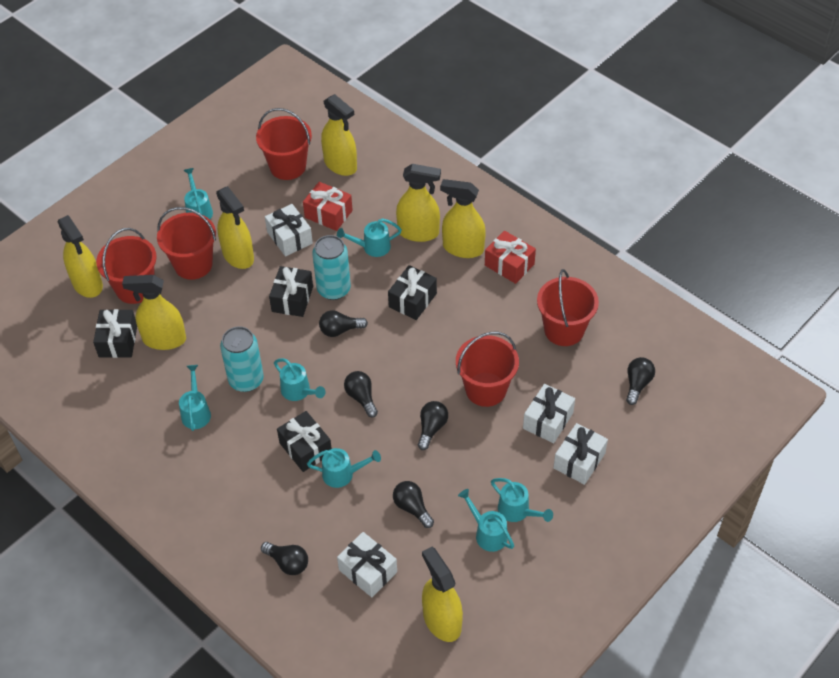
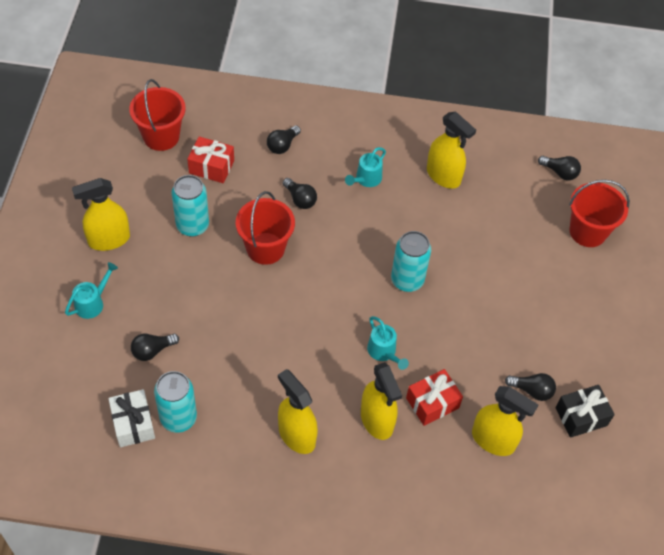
black gift: 4 -> 1
black light bulb: 6 -> 5
red bucket: 5 -> 3
turquoise can: 2 -> 3
turquoise watering can: 7 -> 3
white gift: 4 -> 1
yellow spray bottle: 7 -> 5

